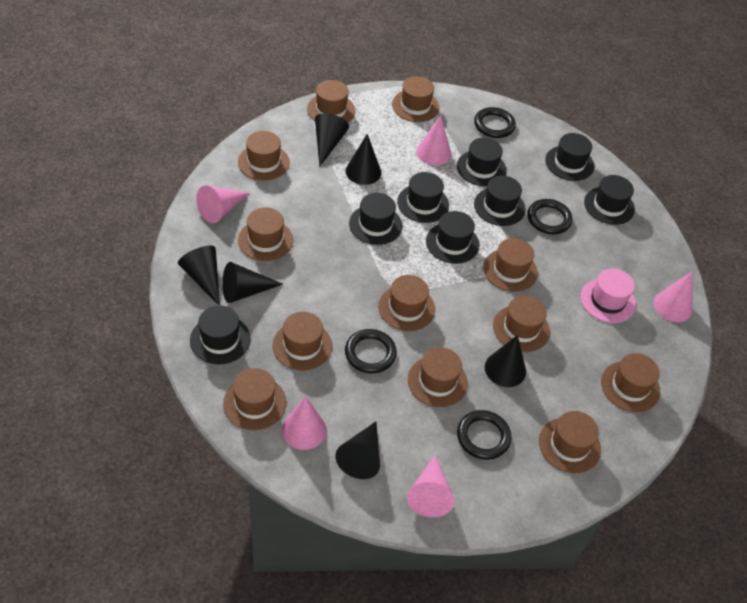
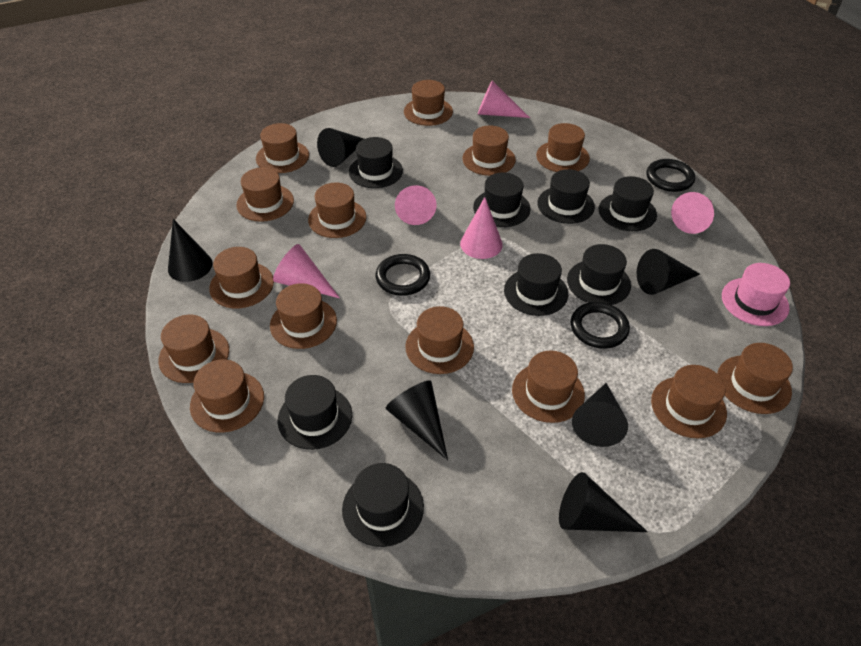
black ring: 4 -> 3
brown hat: 12 -> 14

